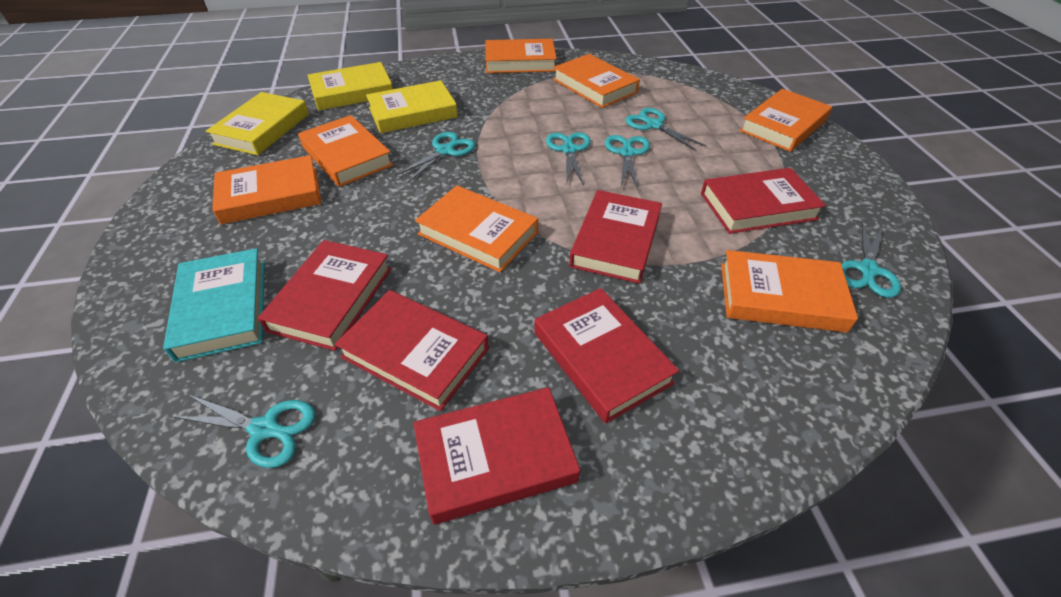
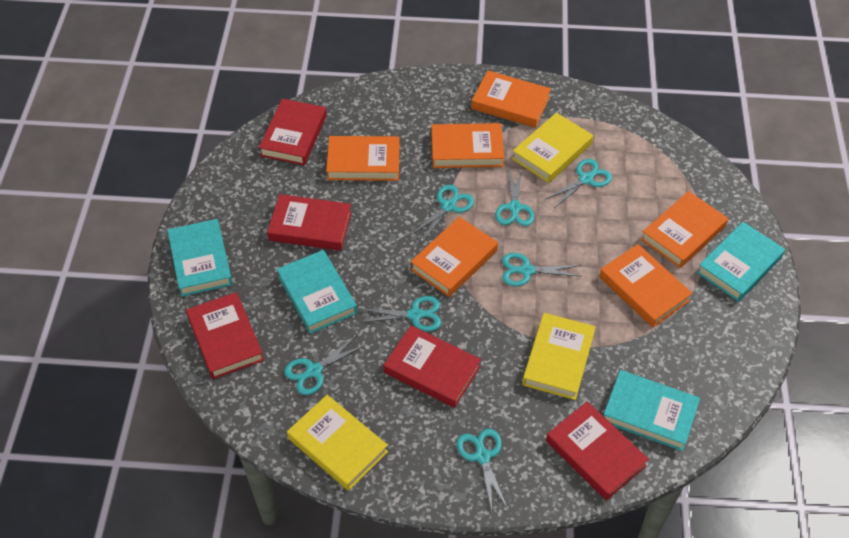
orange book: 7 -> 6
red book: 6 -> 5
turquoise book: 1 -> 4
turquoise scissors: 6 -> 7

